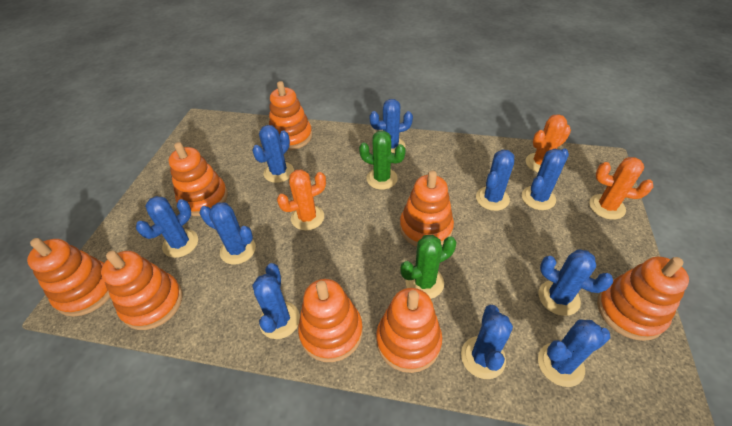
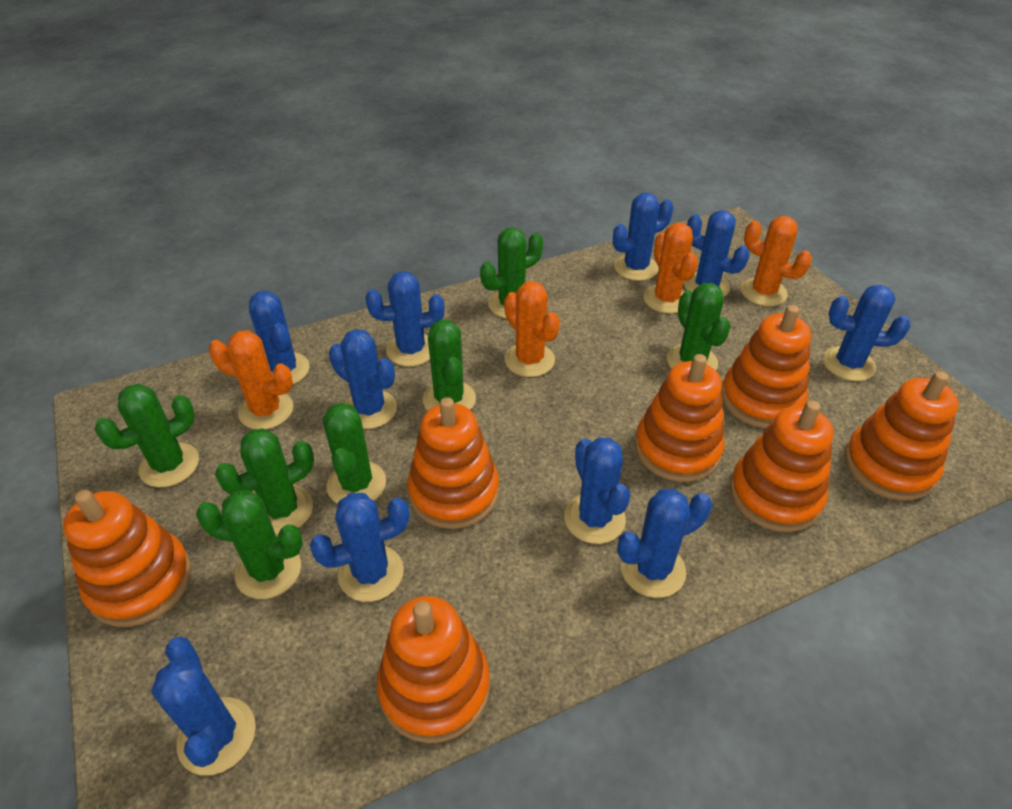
green cactus: 2 -> 7
orange cactus: 3 -> 4
orange stacking toy: 8 -> 7

